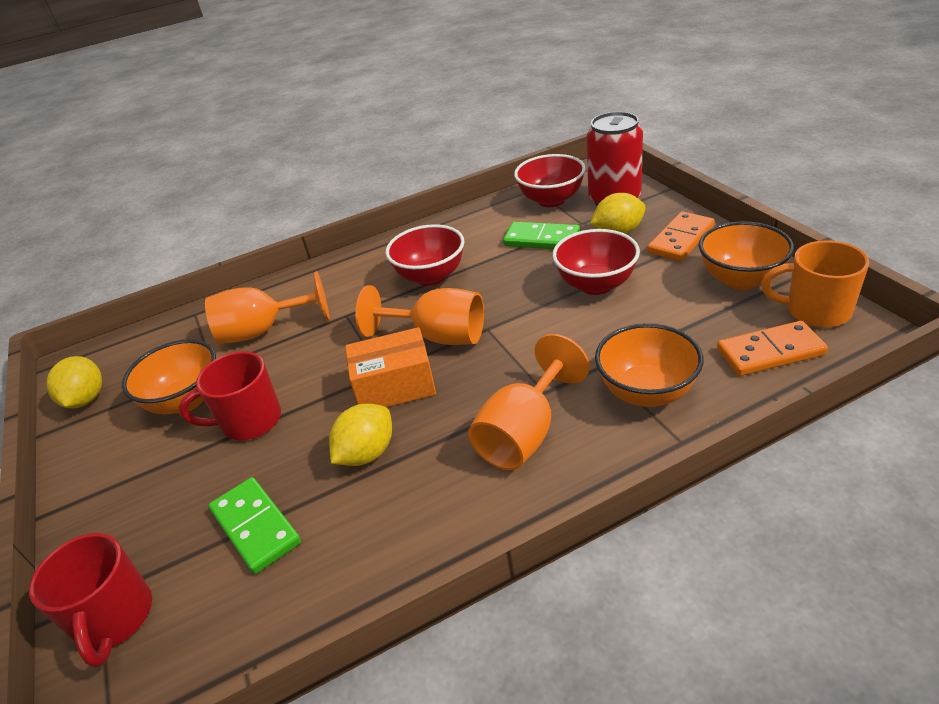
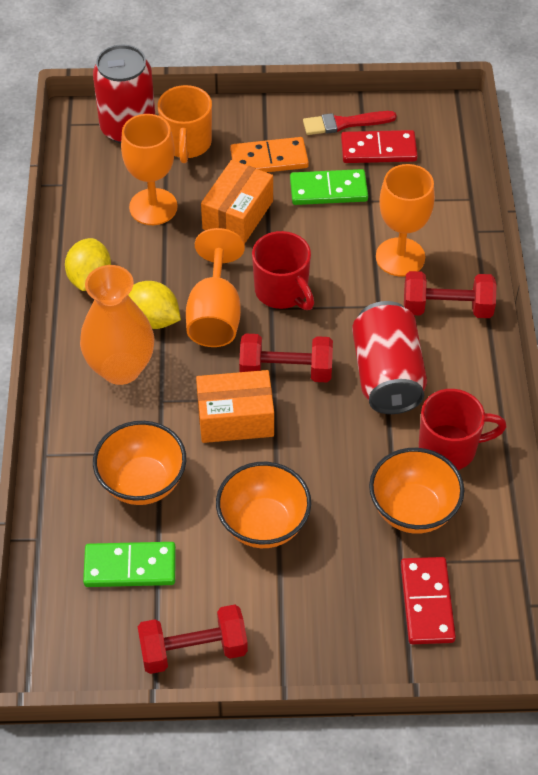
orange box: 1 -> 2
orange domino: 2 -> 1
orange vase: 0 -> 1
red bowl: 3 -> 0
red brush: 0 -> 1
red can: 1 -> 2
red domino: 0 -> 2
red dumbbell: 0 -> 3
yellow lemon: 3 -> 2

